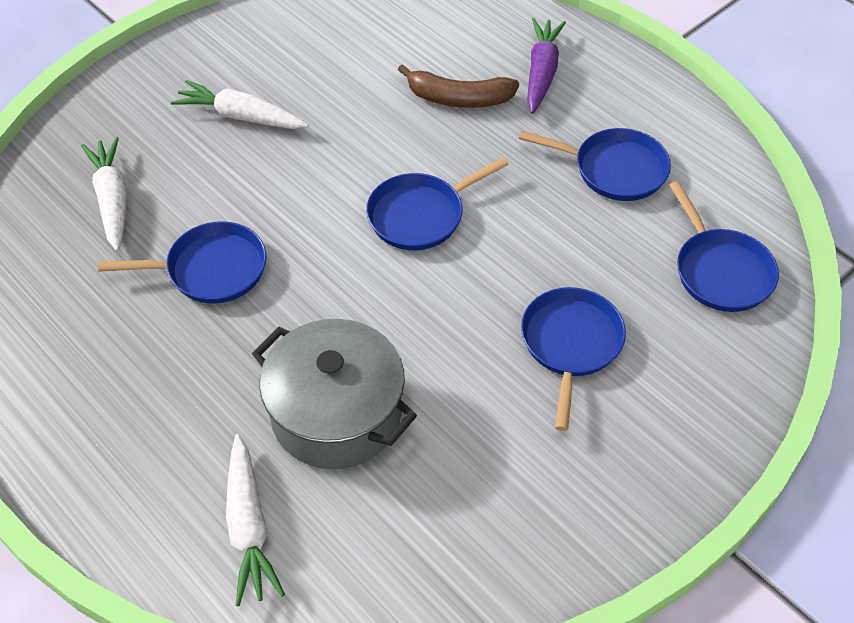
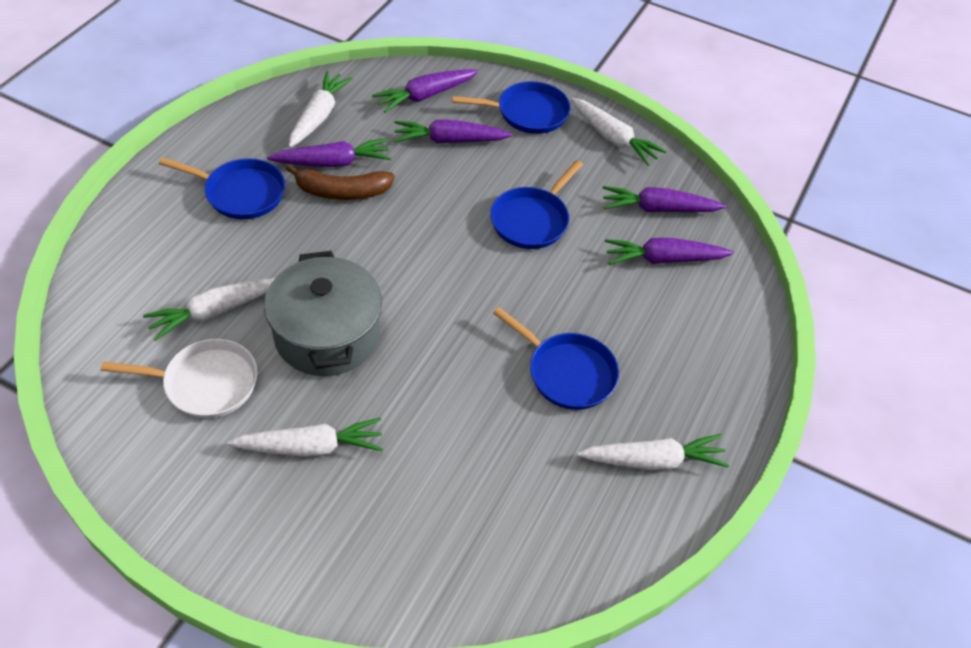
blue pan: 5 -> 4
purple carrot: 1 -> 5
white carrot: 3 -> 5
white pan: 0 -> 1

